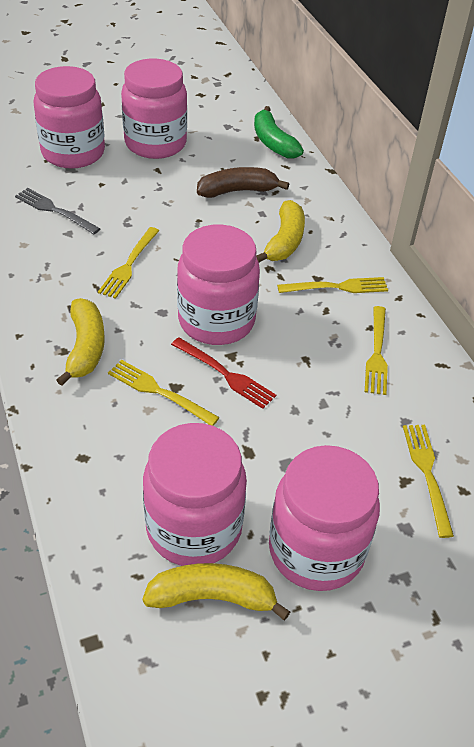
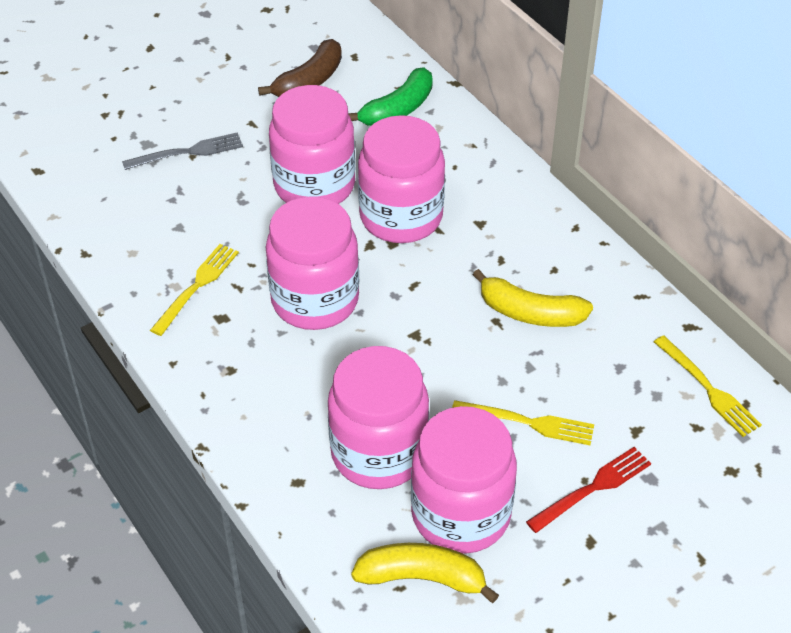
yellow banana: 3 -> 2
yellow fork: 5 -> 3

